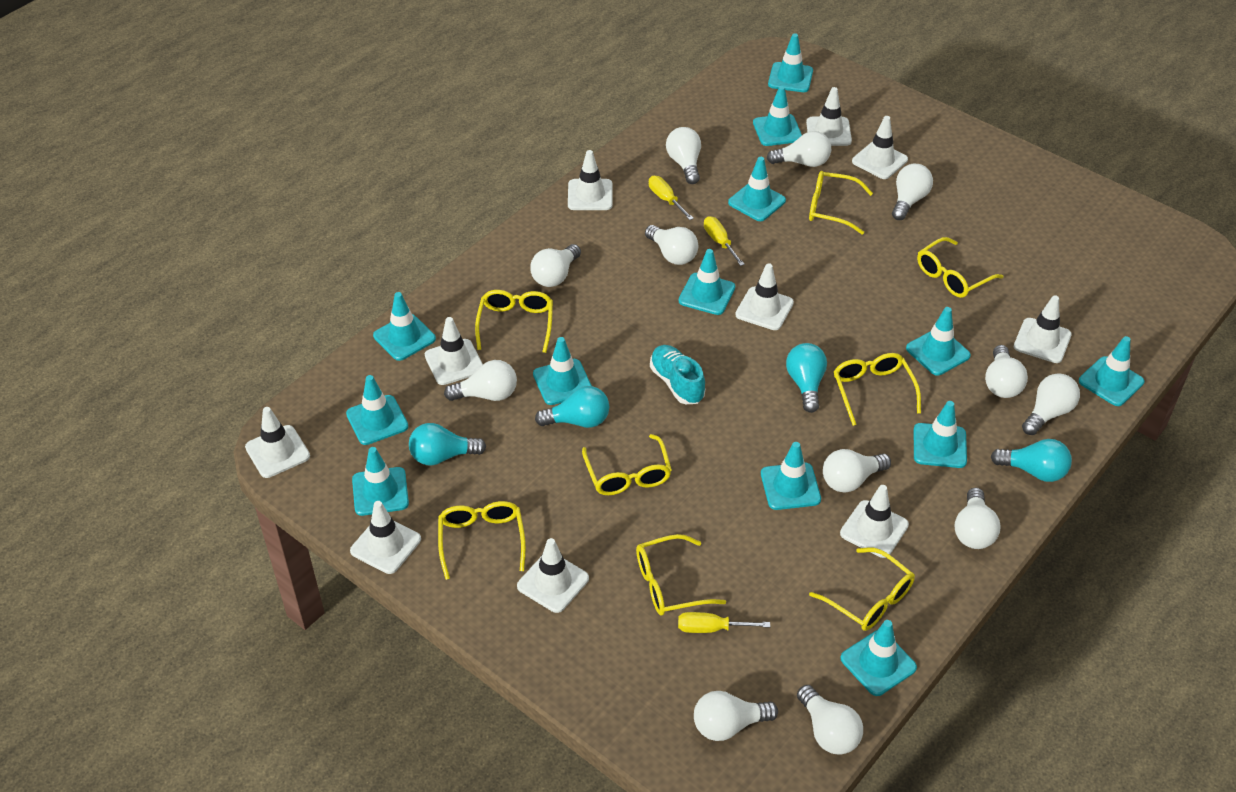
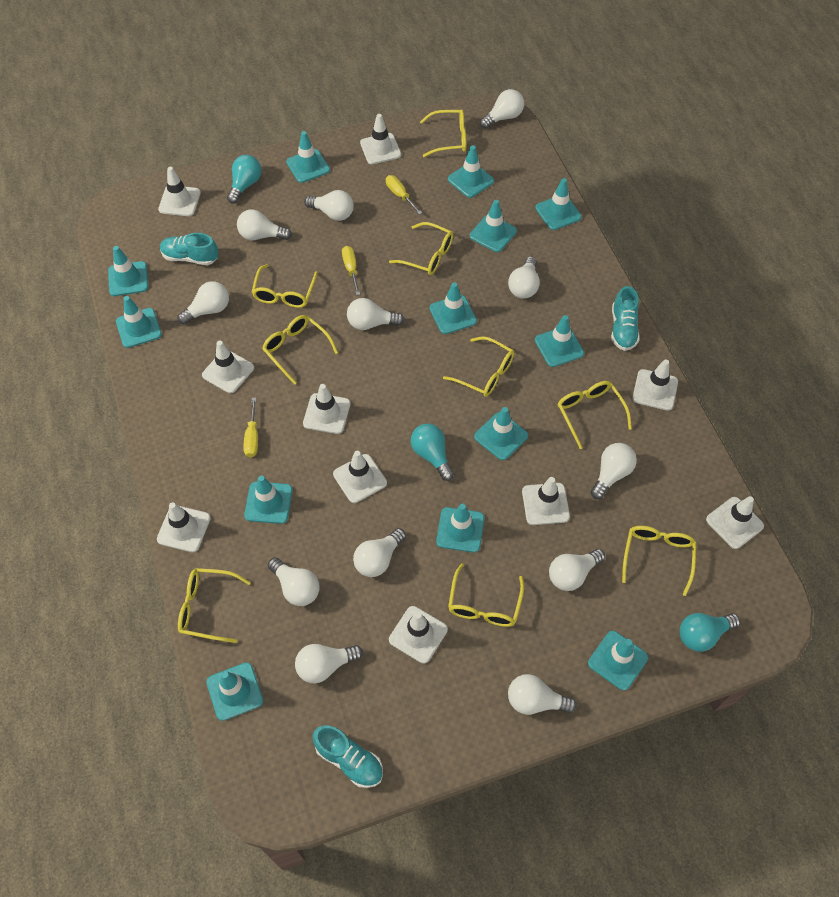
turquoise light bulb: 4 -> 3
turquoise shoe: 1 -> 3
yellow glasses: 8 -> 9

